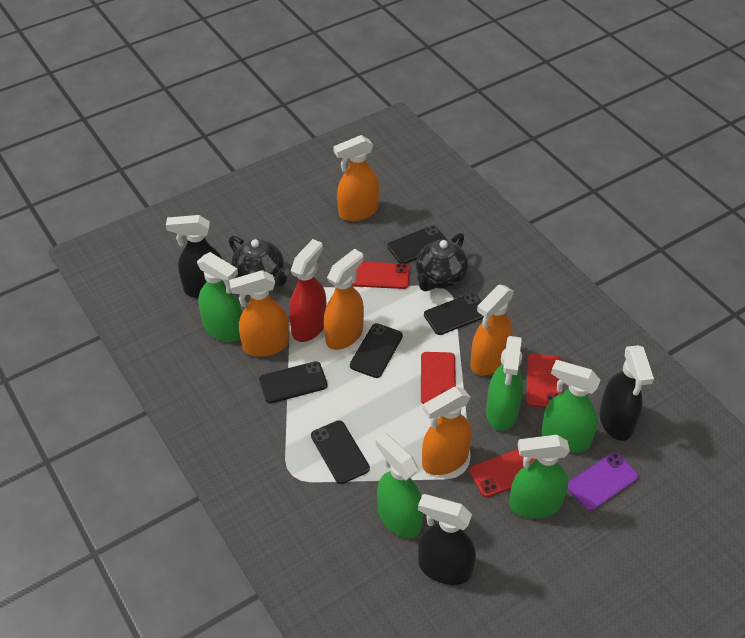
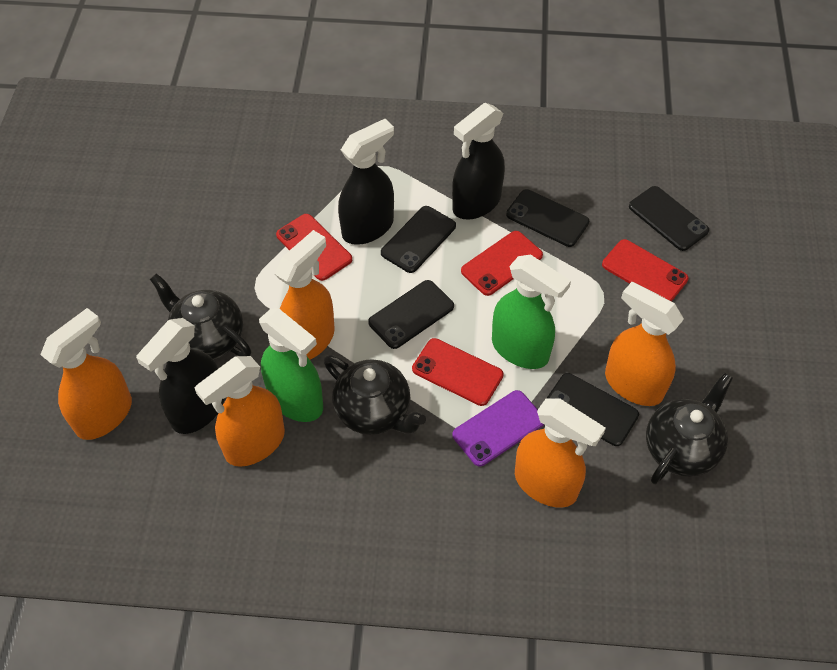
black teapot: 2 -> 3
green spray bottle: 5 -> 2
red spray bottle: 1 -> 0

